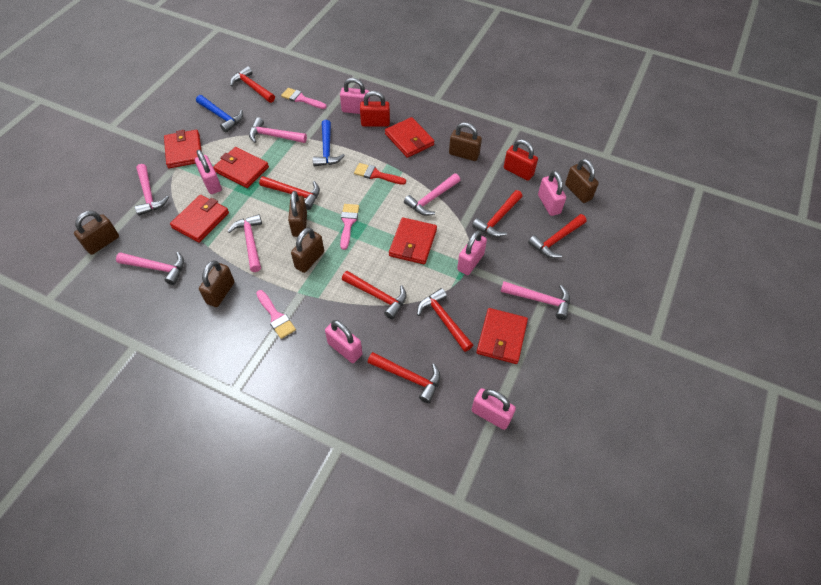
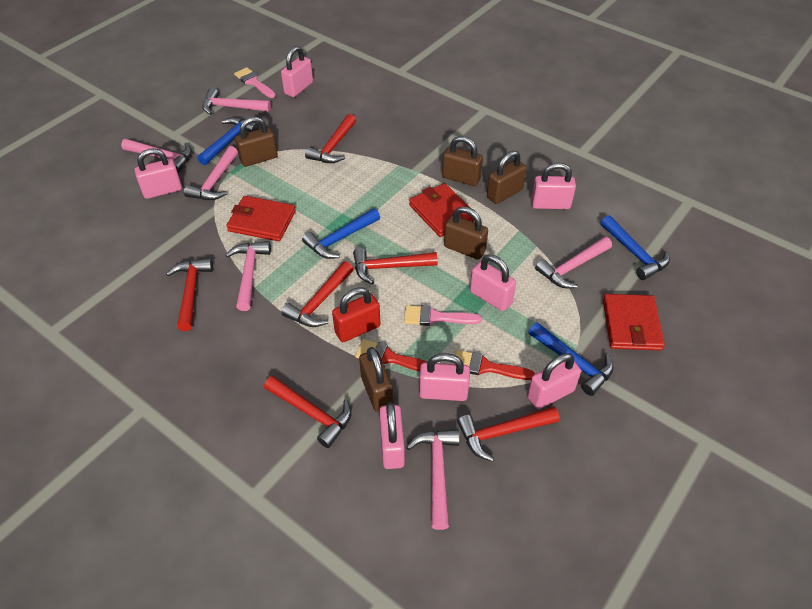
blue hammer: 2 -> 4
brown padlock: 6 -> 5
pink brush: 3 -> 2
pink padlock: 6 -> 7
red brush: 1 -> 2
red hammer: 7 -> 6
red padlock: 2 -> 1
red wallet: 6 -> 3

